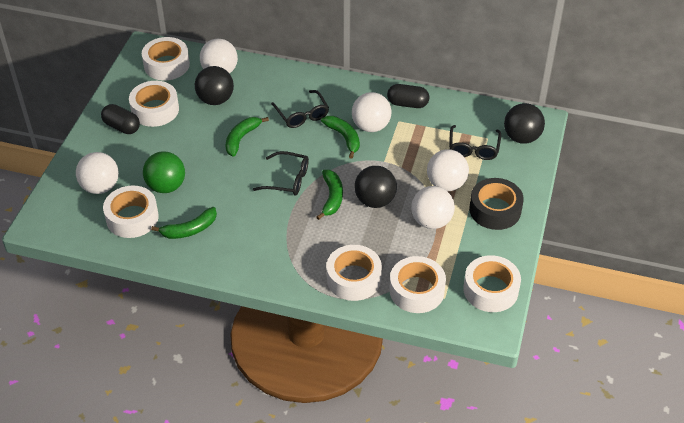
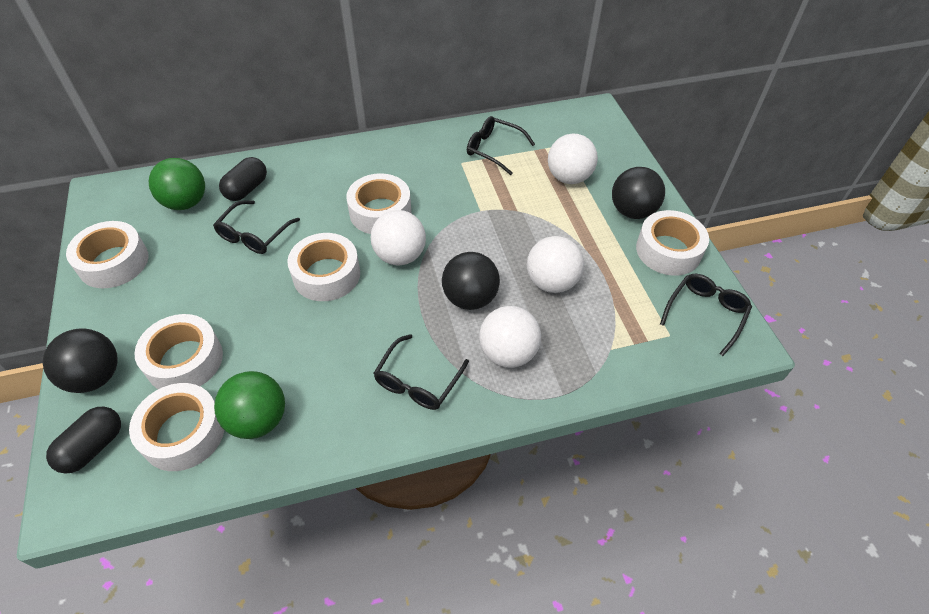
black glasses: 3 -> 4
black tape: 1 -> 0
green ball: 1 -> 2
green banana: 4 -> 0
white ball: 5 -> 4

